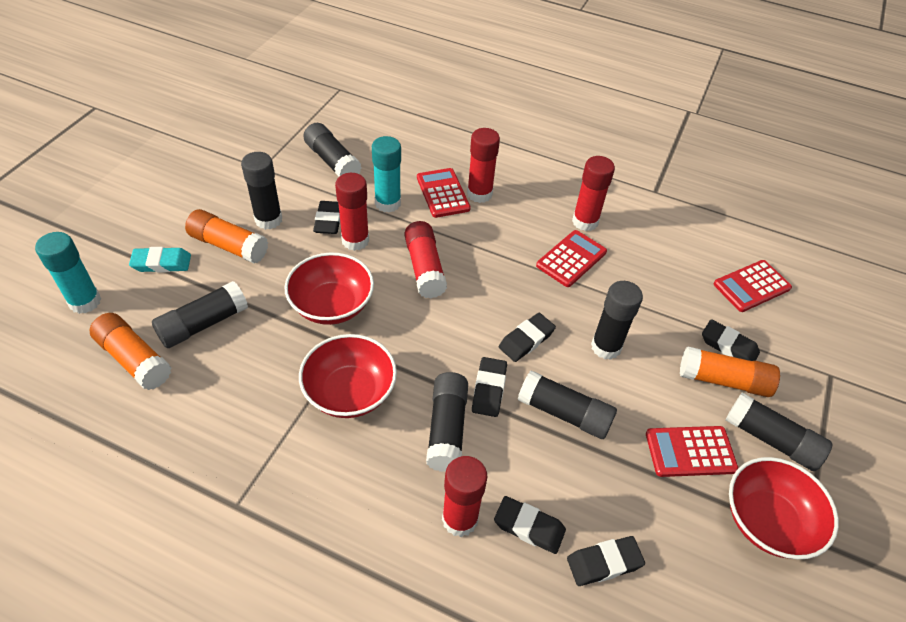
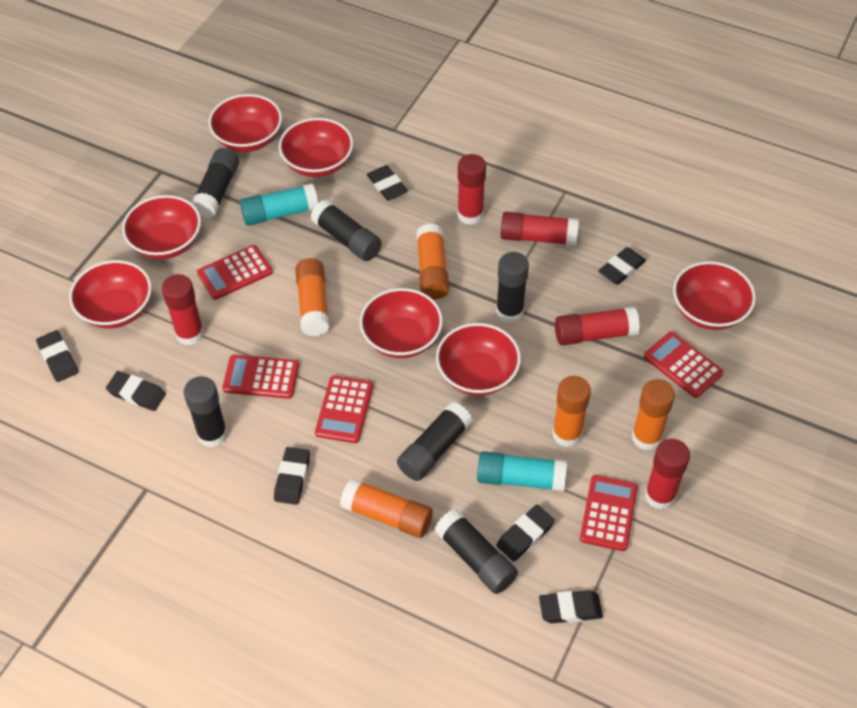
black eraser: 6 -> 7
black glue stick: 7 -> 6
orange glue stick: 3 -> 5
red bowl: 3 -> 7
red calculator: 4 -> 5
turquoise eraser: 1 -> 0

